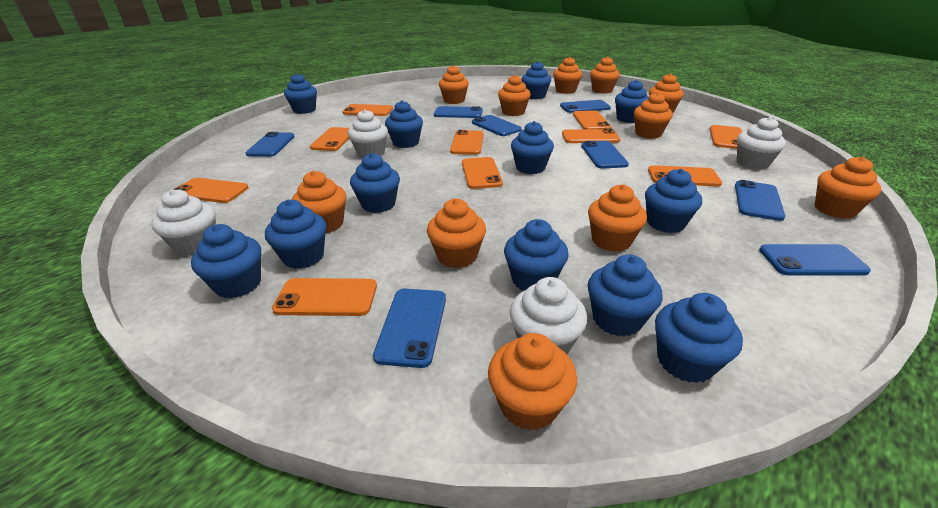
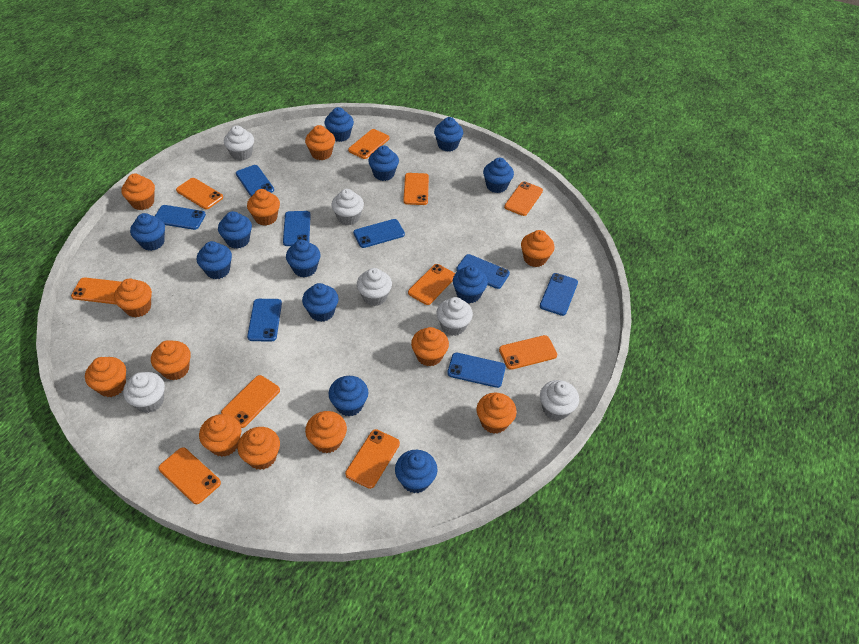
orange cupcake: 11 -> 12
white cupcake: 4 -> 6

